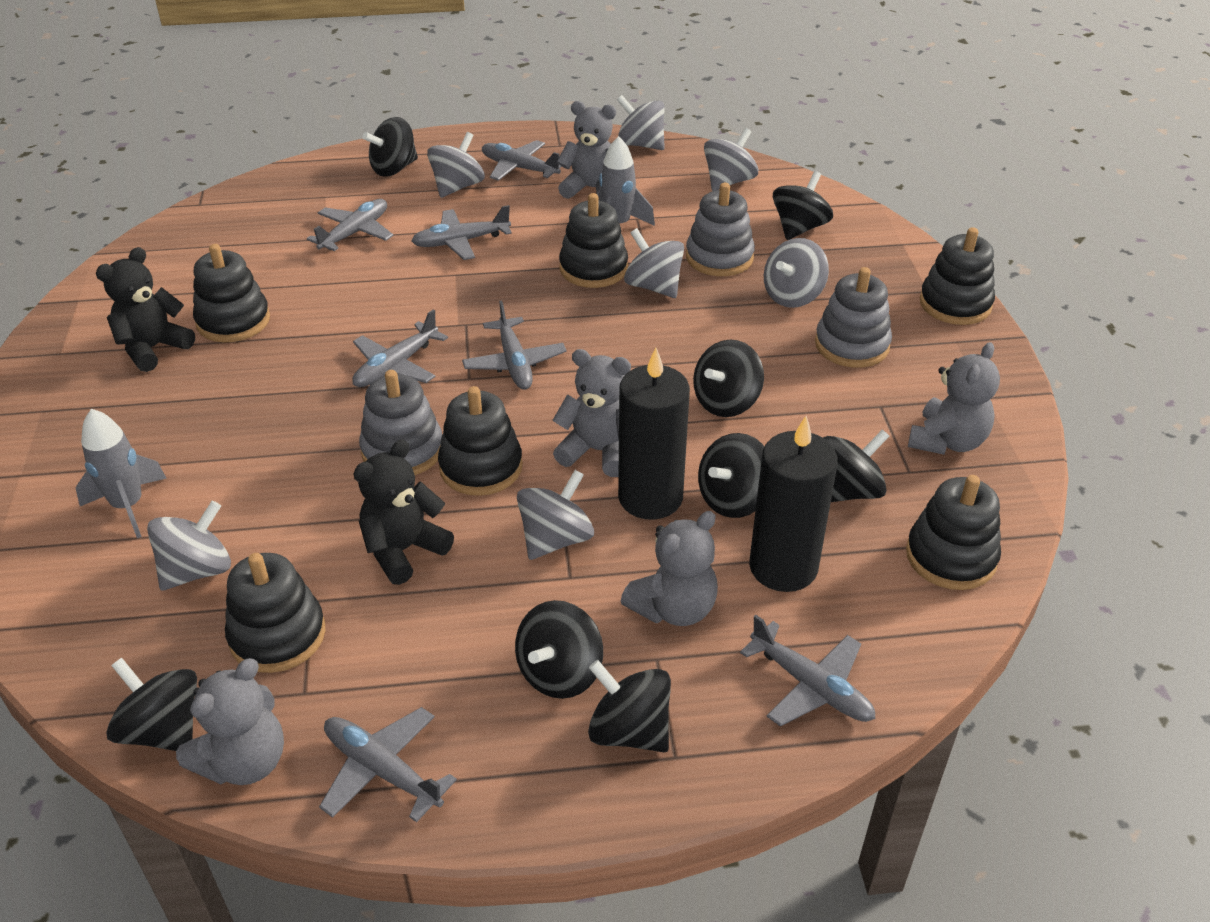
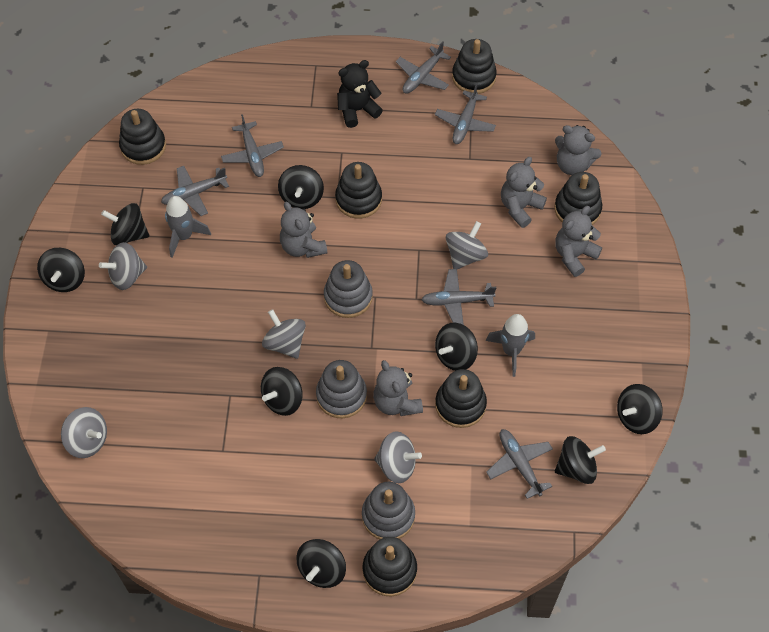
black candle: 2 -> 0
black teddy bear: 2 -> 1
grey plane: 7 -> 6
grey spinning top: 7 -> 5

